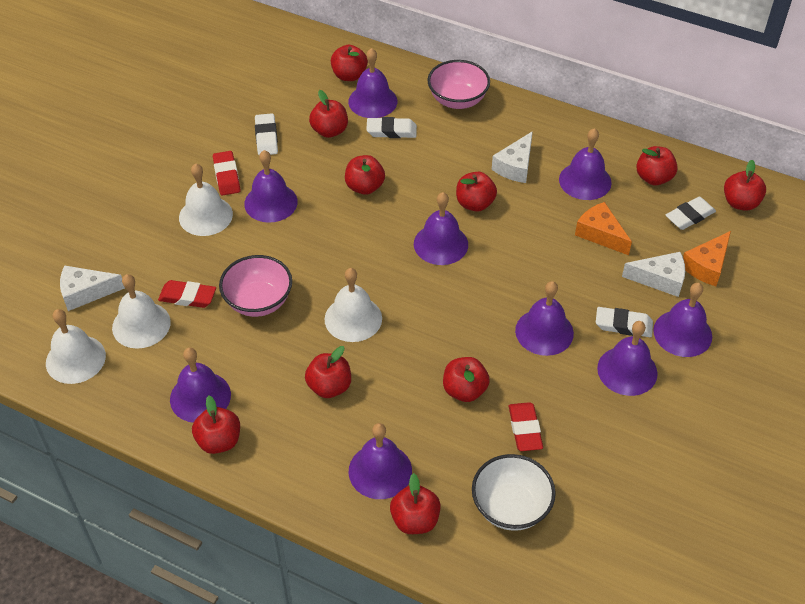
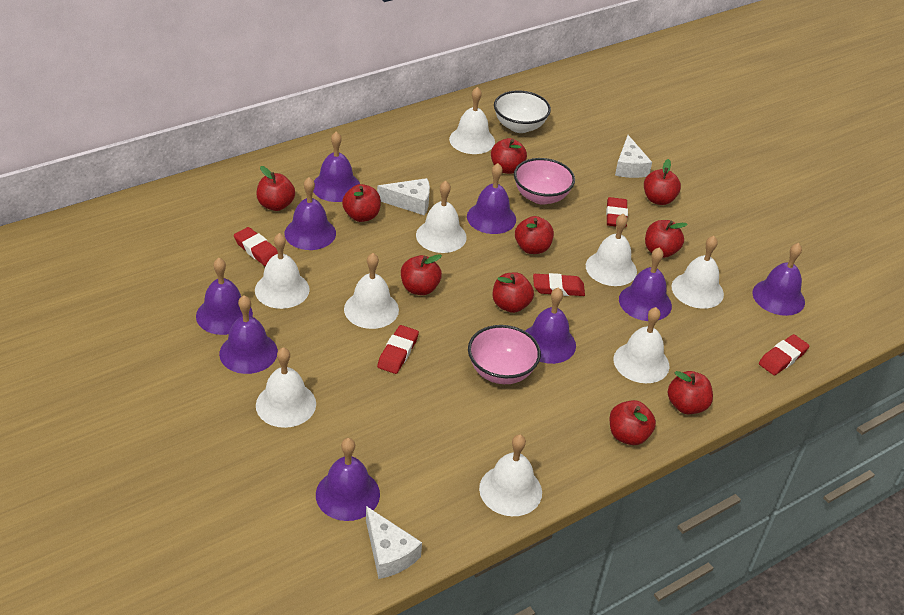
orange cheese: 2 -> 0
red eraser: 3 -> 5
white bell: 4 -> 9
white eraser: 4 -> 0

